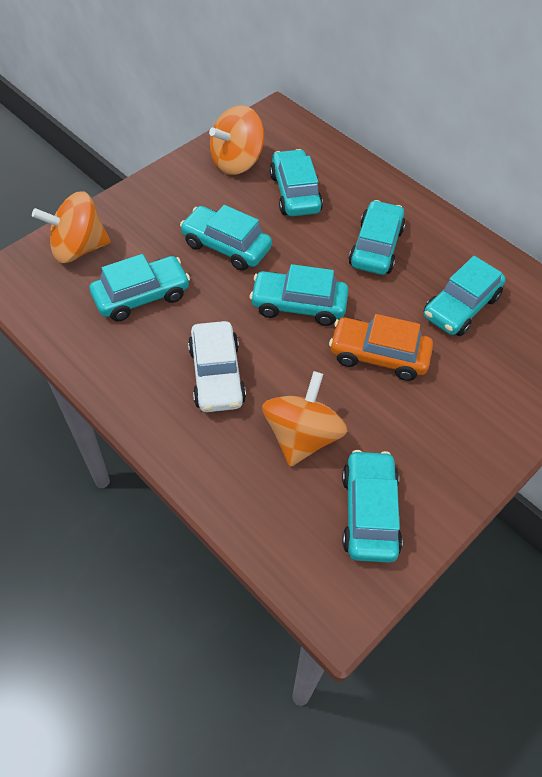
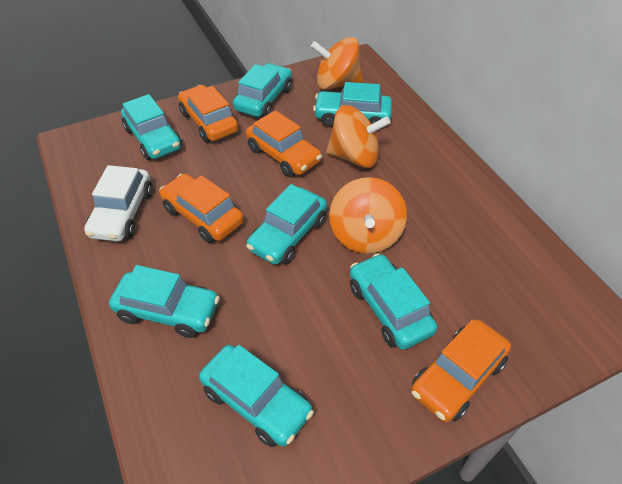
orange car: 1 -> 4

